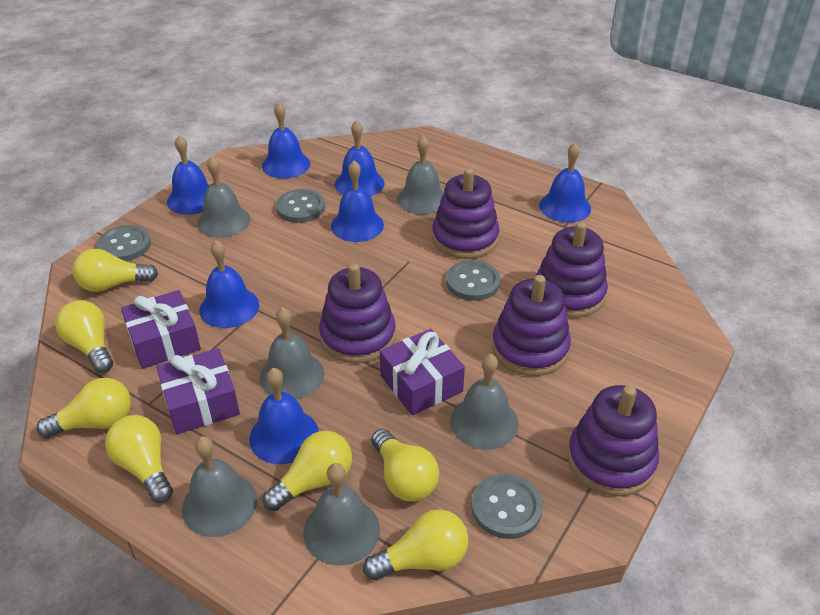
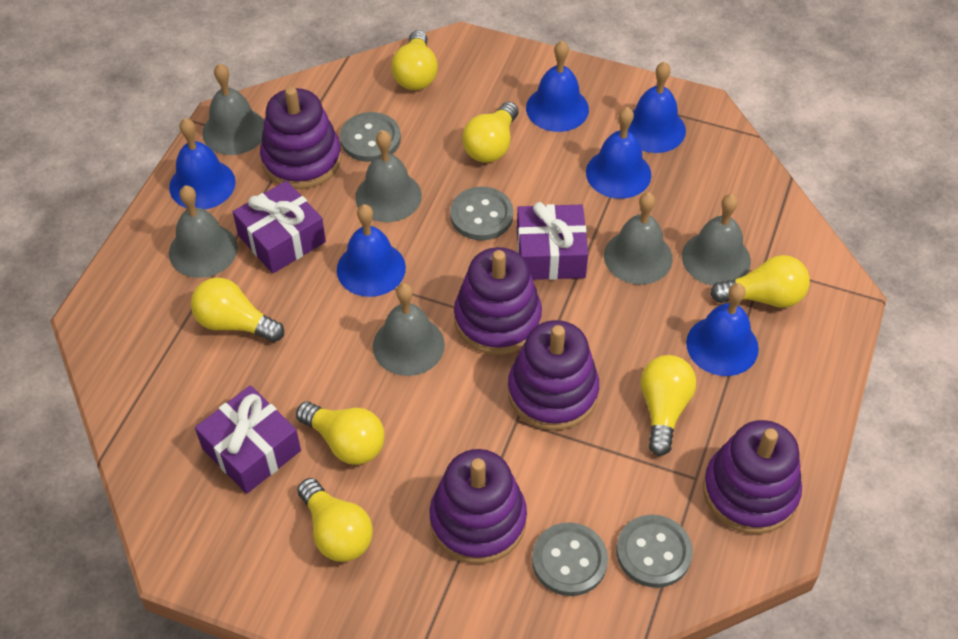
blue bell: 7 -> 6

